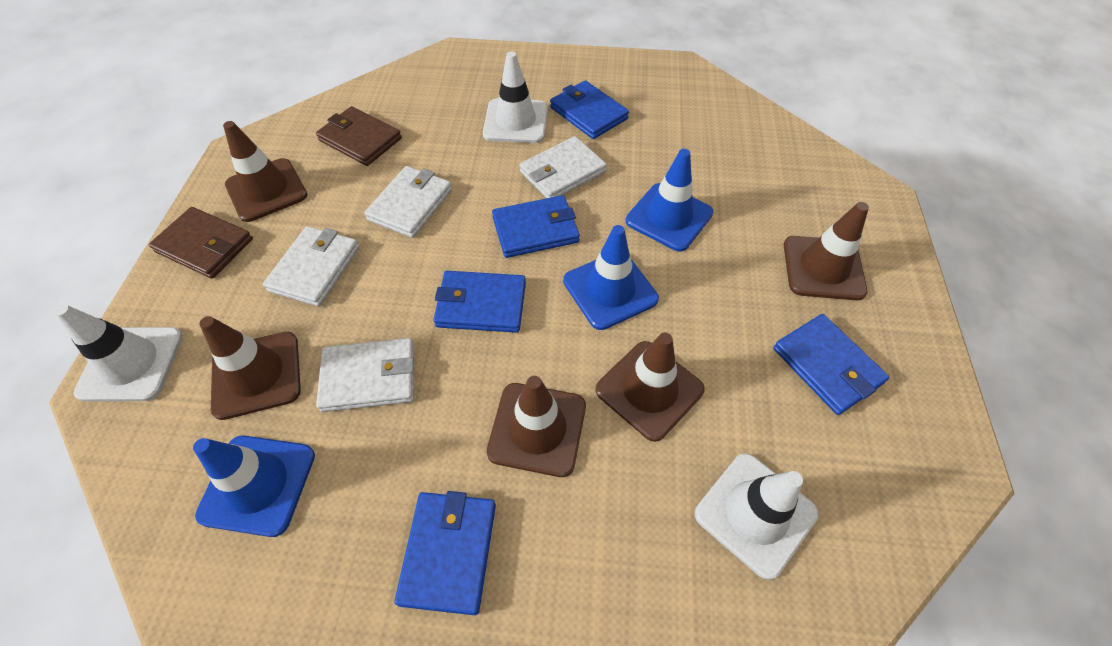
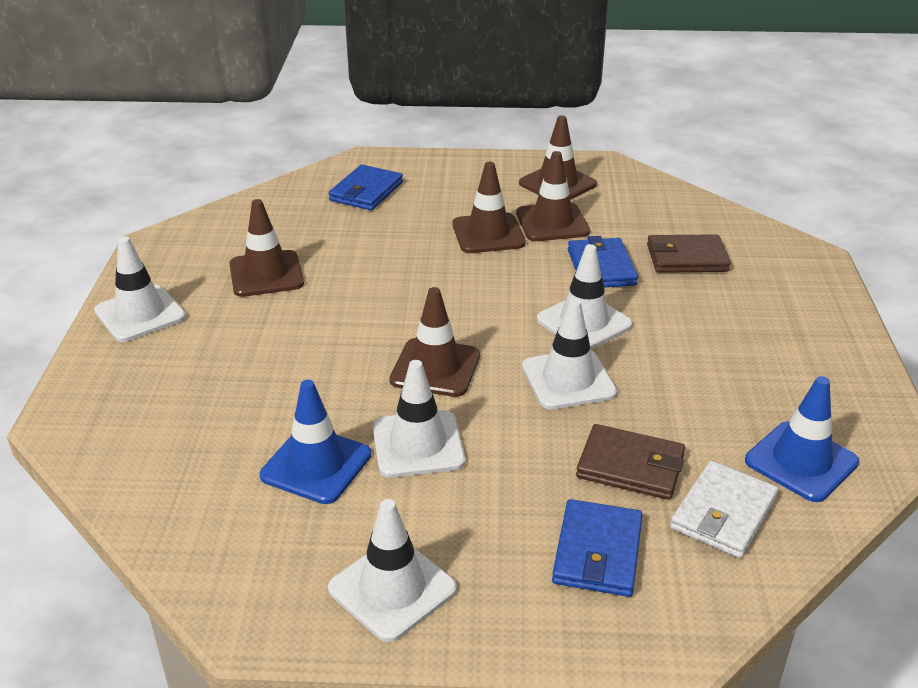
blue traffic cone: 3 -> 2
blue wallet: 5 -> 3
white traffic cone: 3 -> 5
white wallet: 4 -> 1

